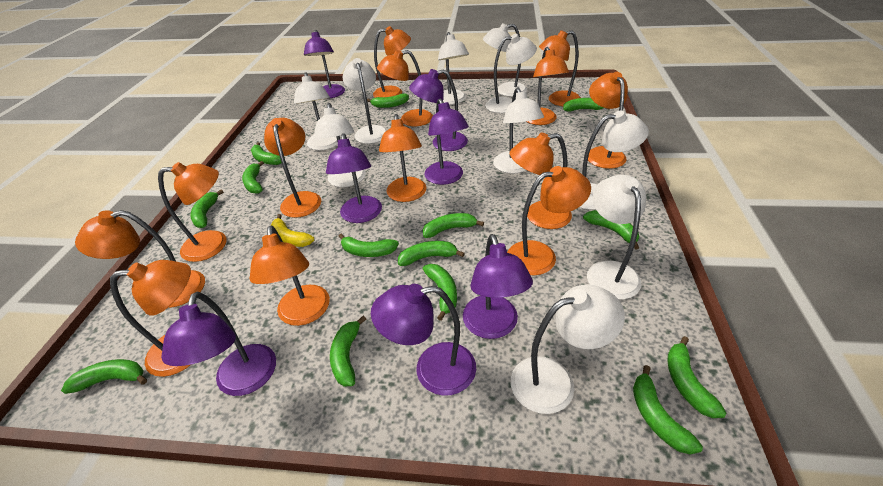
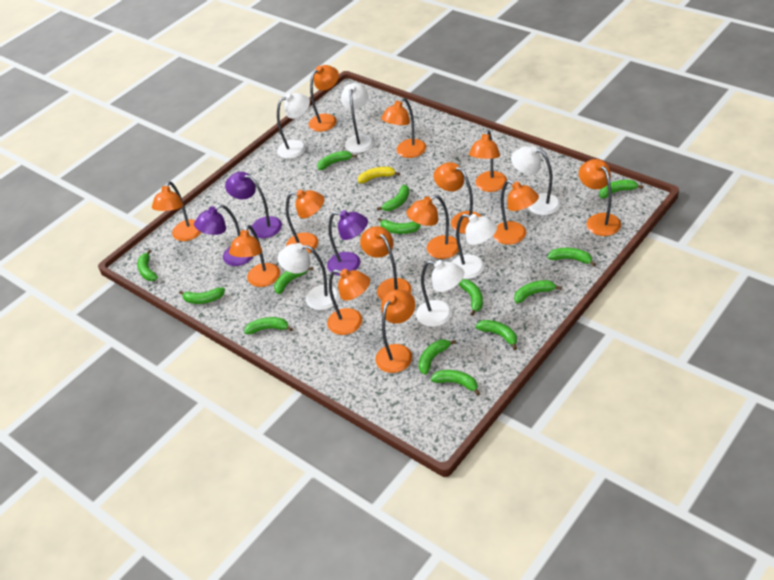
purple lamp: 7 -> 3
white lamp: 10 -> 6

